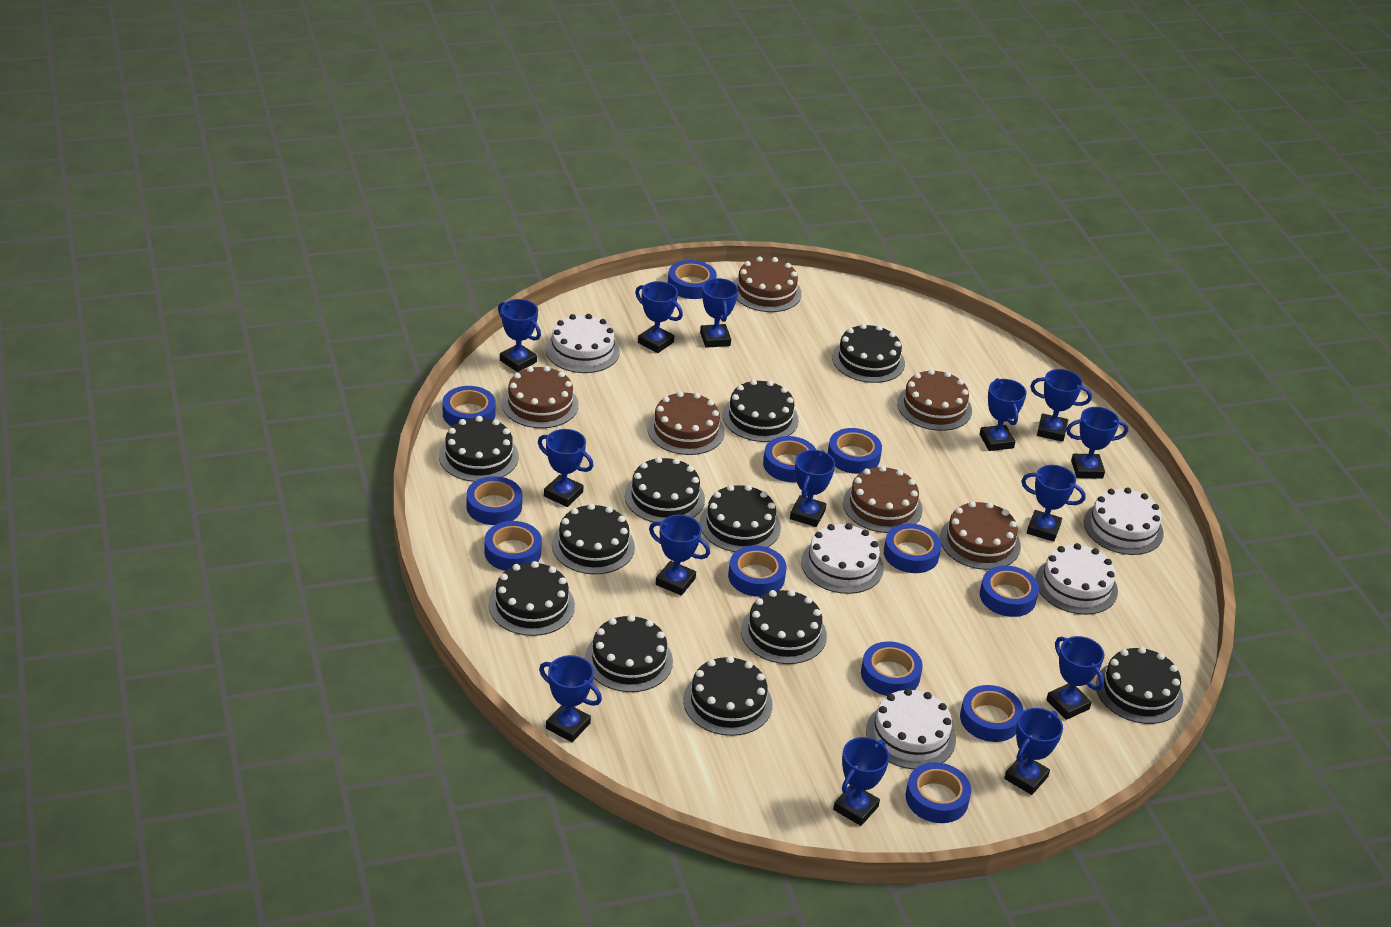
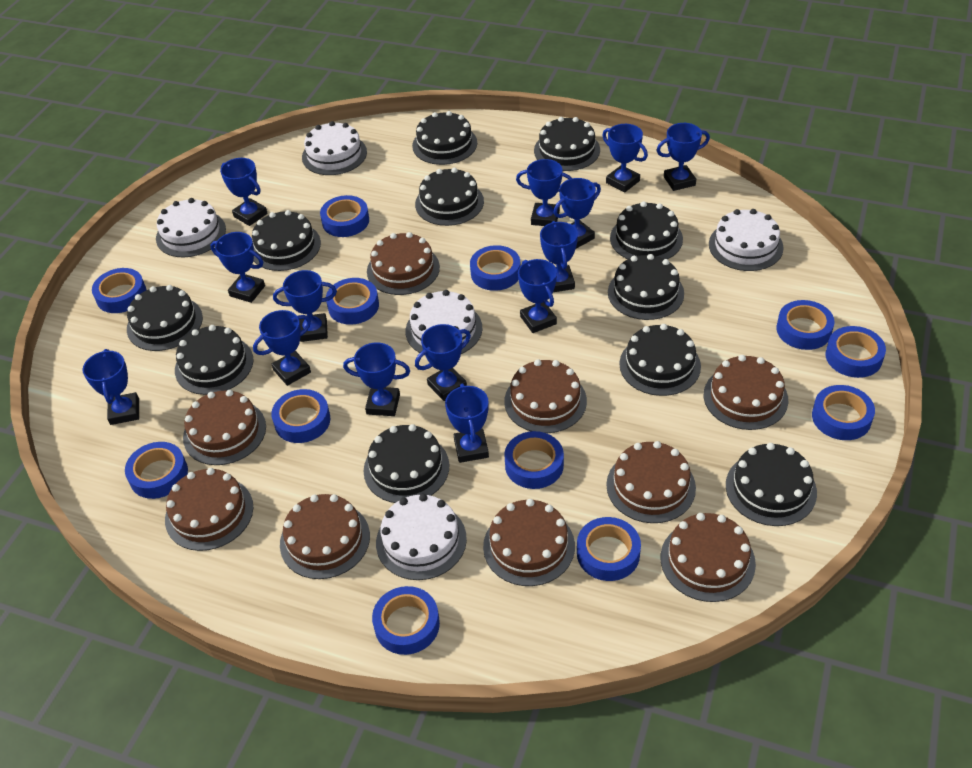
brown cake: 6 -> 9

